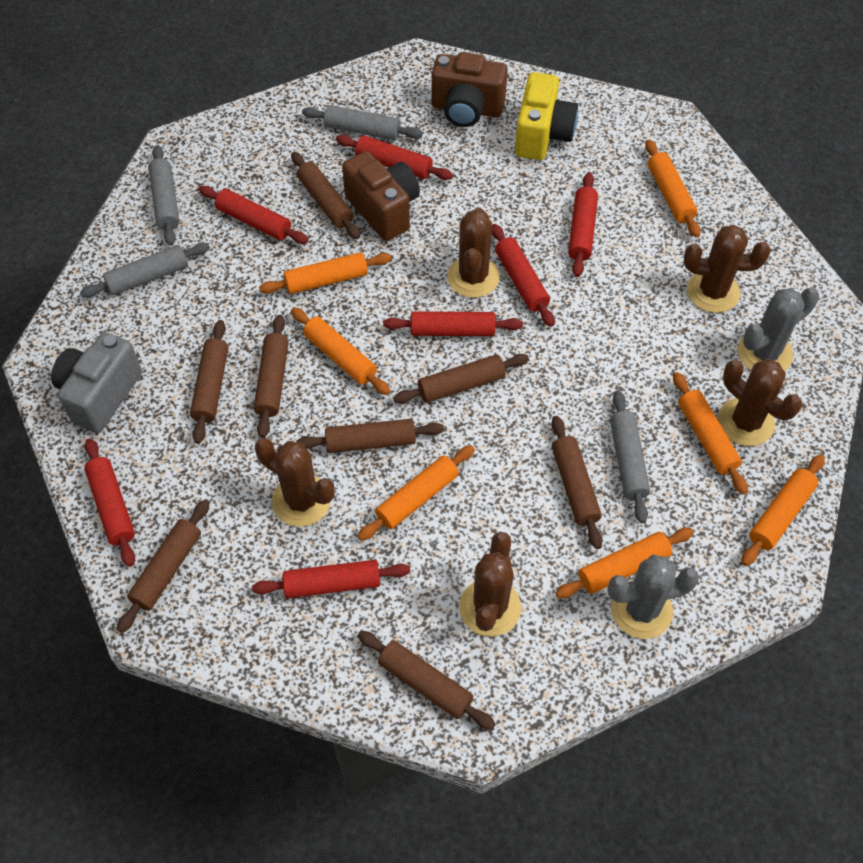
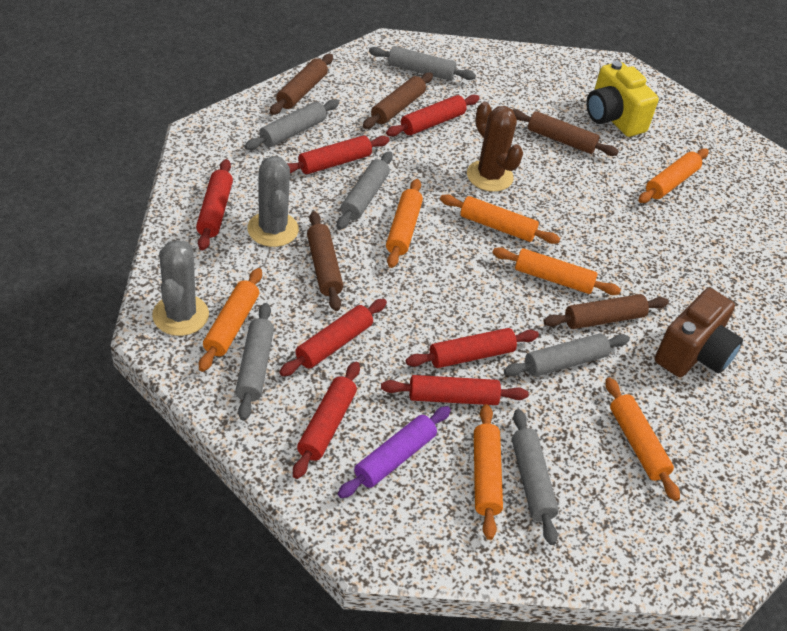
brown cactus: 5 -> 1
brown camera: 2 -> 1
brown rolling pin: 8 -> 5
grey camera: 1 -> 0
grey rolling pin: 4 -> 6
purple rolling pin: 0 -> 1

